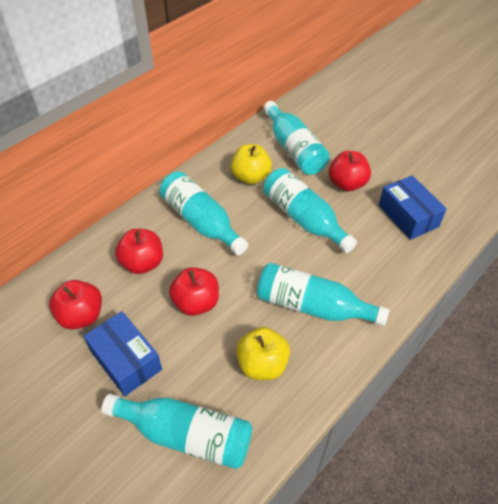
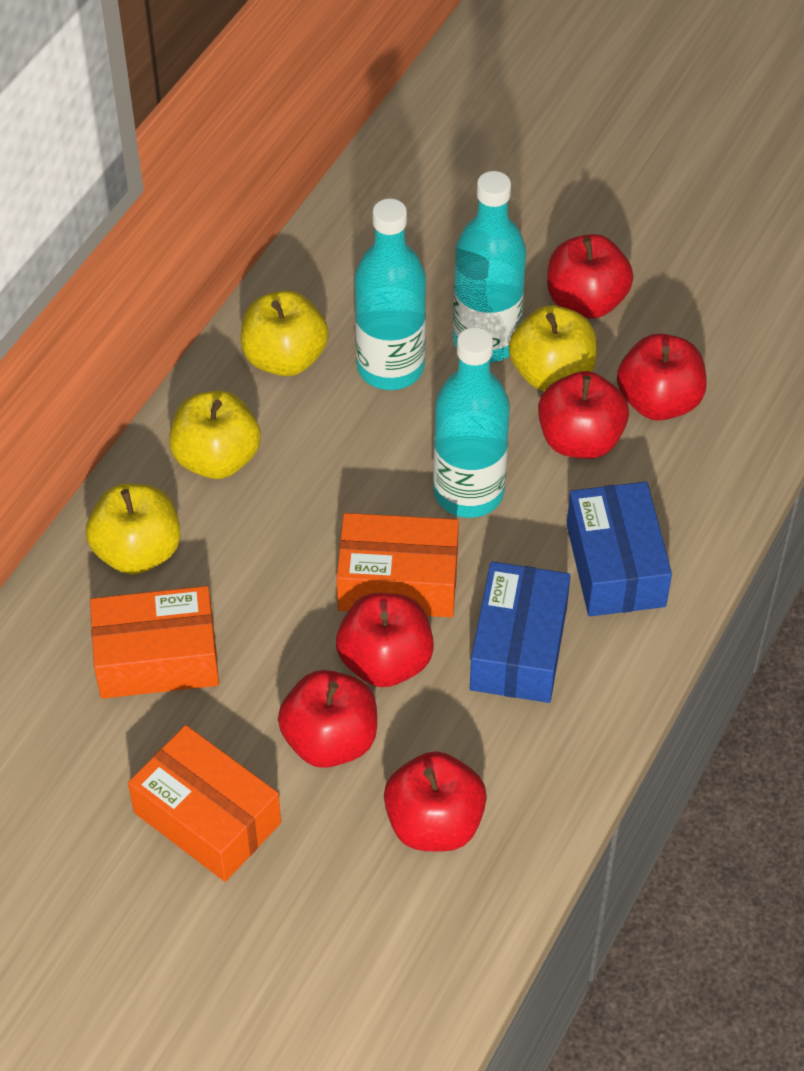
orange box: 0 -> 3
red apple: 4 -> 6
turquoise bottle: 5 -> 3
yellow apple: 2 -> 4

